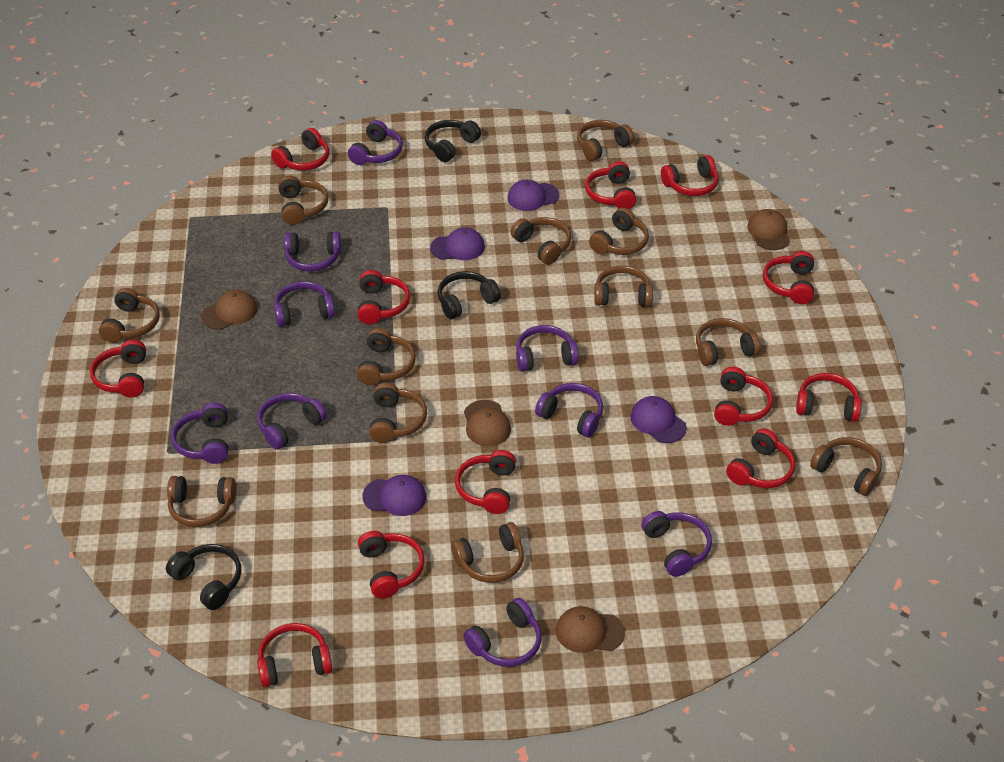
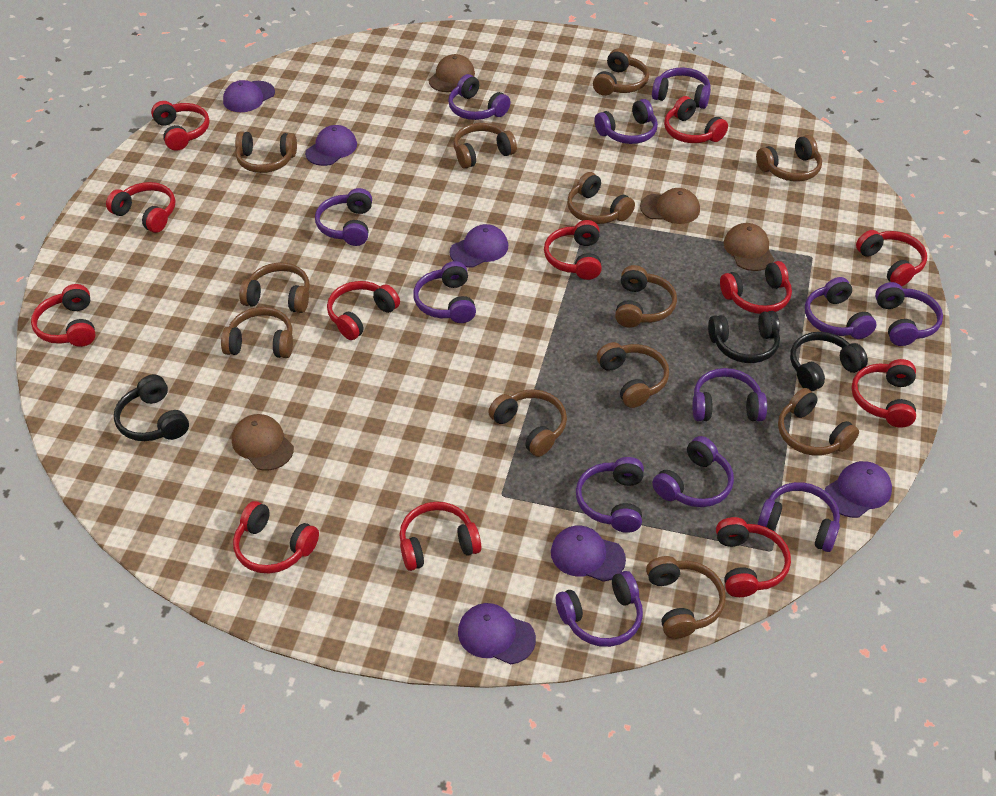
purple cap: 4 -> 6
purple headphones: 9 -> 12

